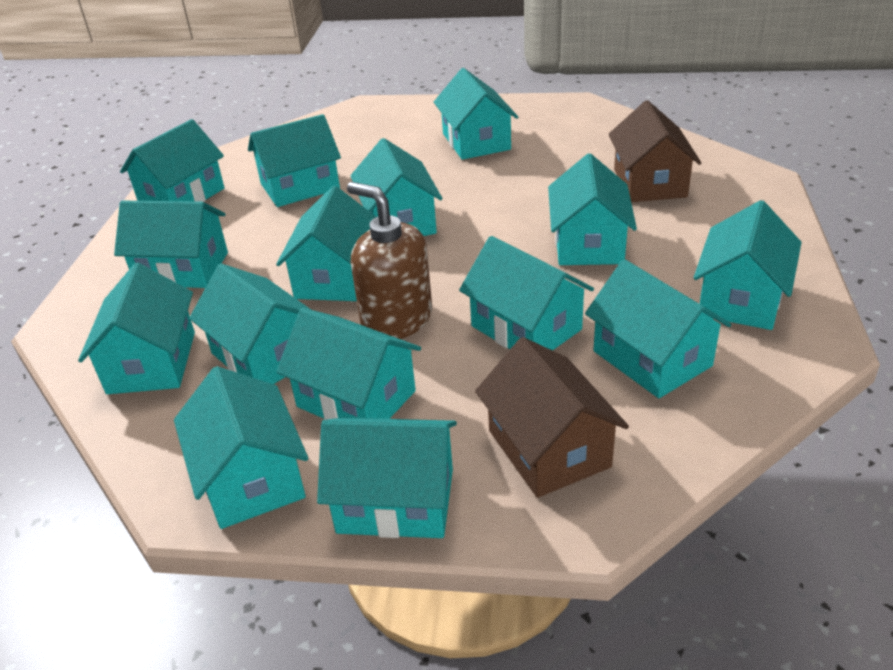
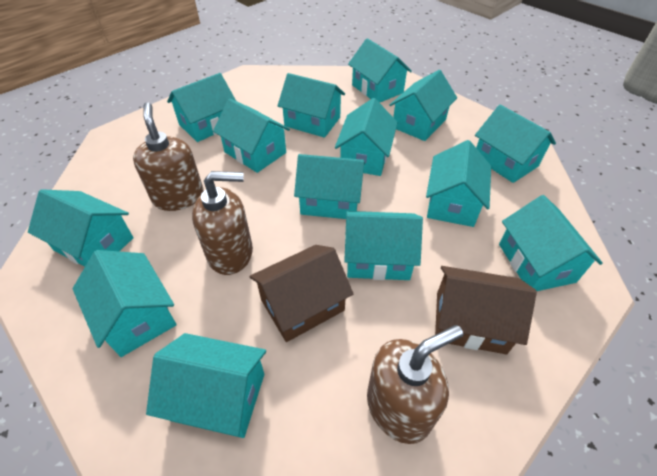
brown soap dispenser: 1 -> 3
turquoise house: 15 -> 14

